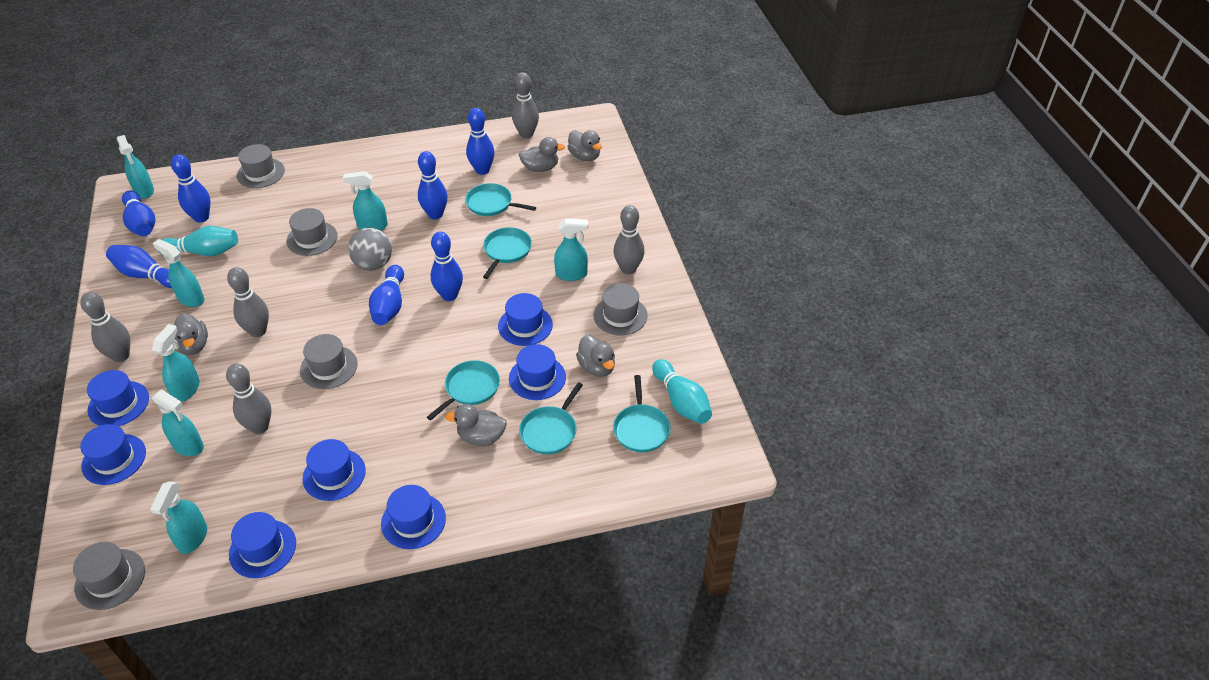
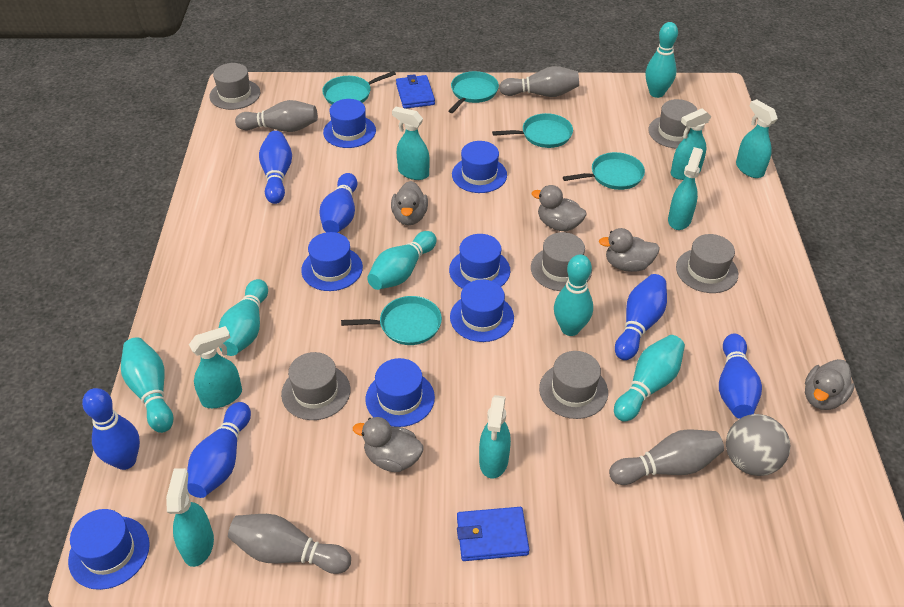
blue bowling pin: 7 -> 6
blue wallet: 0 -> 2
grey bowling pin: 5 -> 4
grey hat: 5 -> 6
turquoise bowling pin: 2 -> 6

